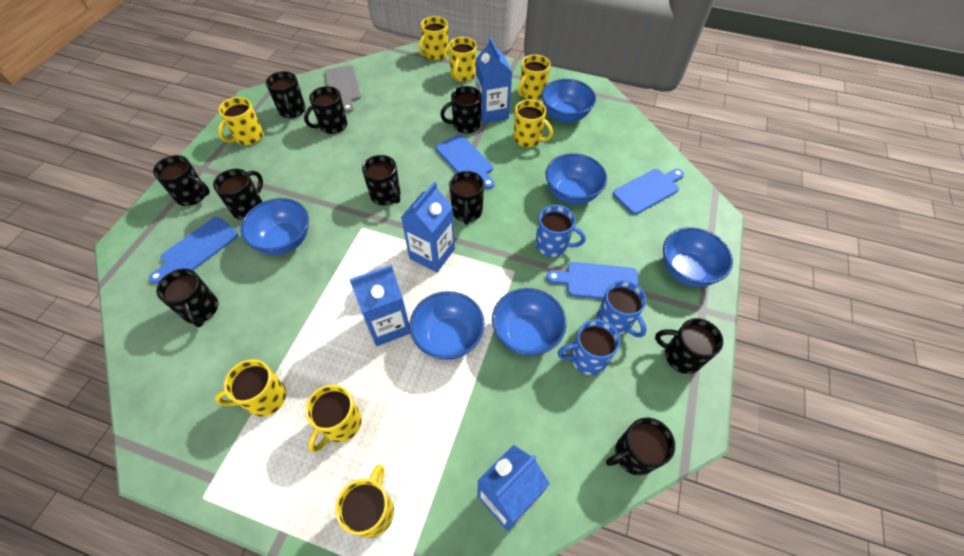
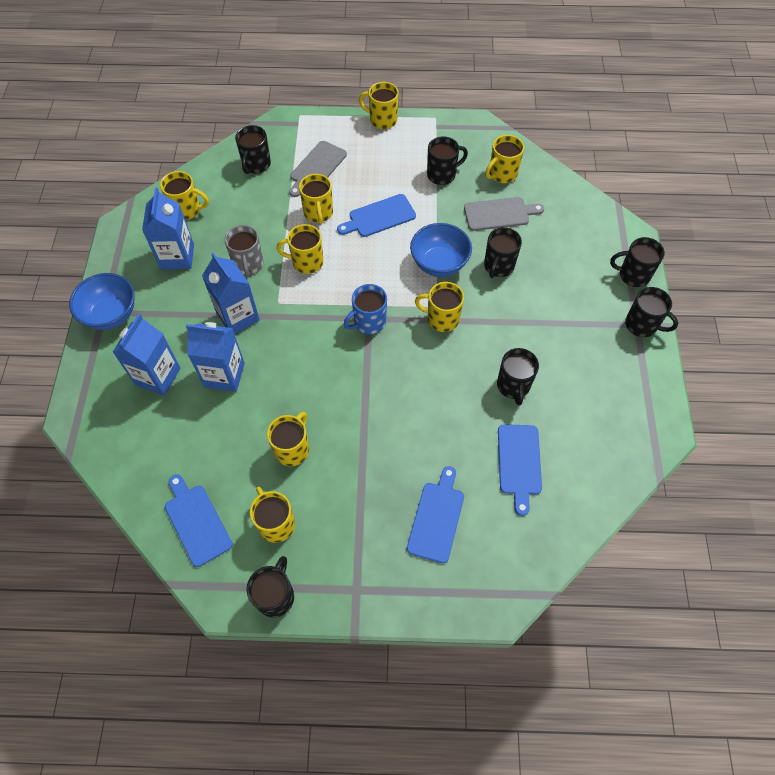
black mug: 10 -> 7
blue bowl: 6 -> 2
blue mug: 3 -> 1
grey cutting board: 1 -> 2
grey mug: 0 -> 1

